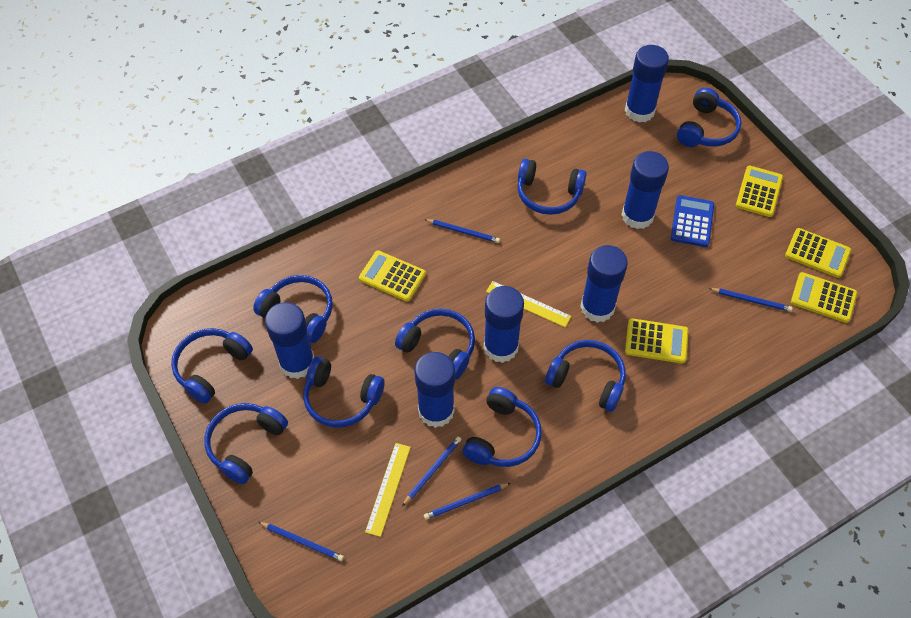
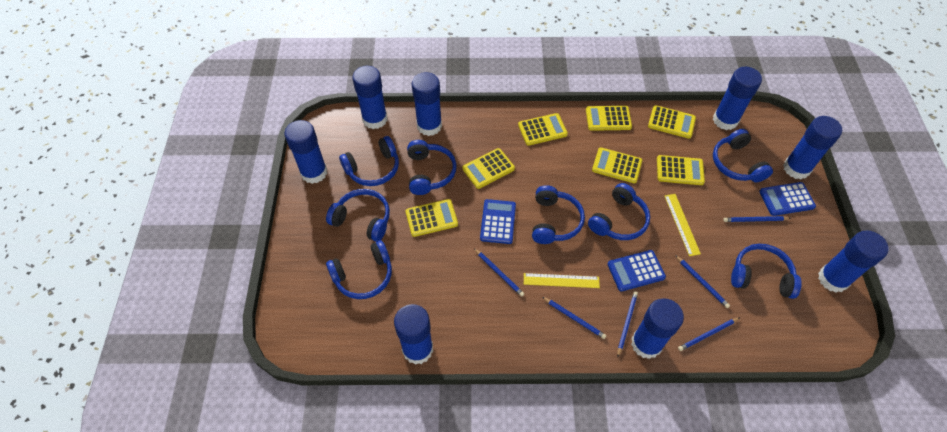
blue calculator: 1 -> 3
blue glue stick: 6 -> 8
blue headphones: 9 -> 8
blue pencil: 5 -> 6
yellow calculator: 5 -> 7

